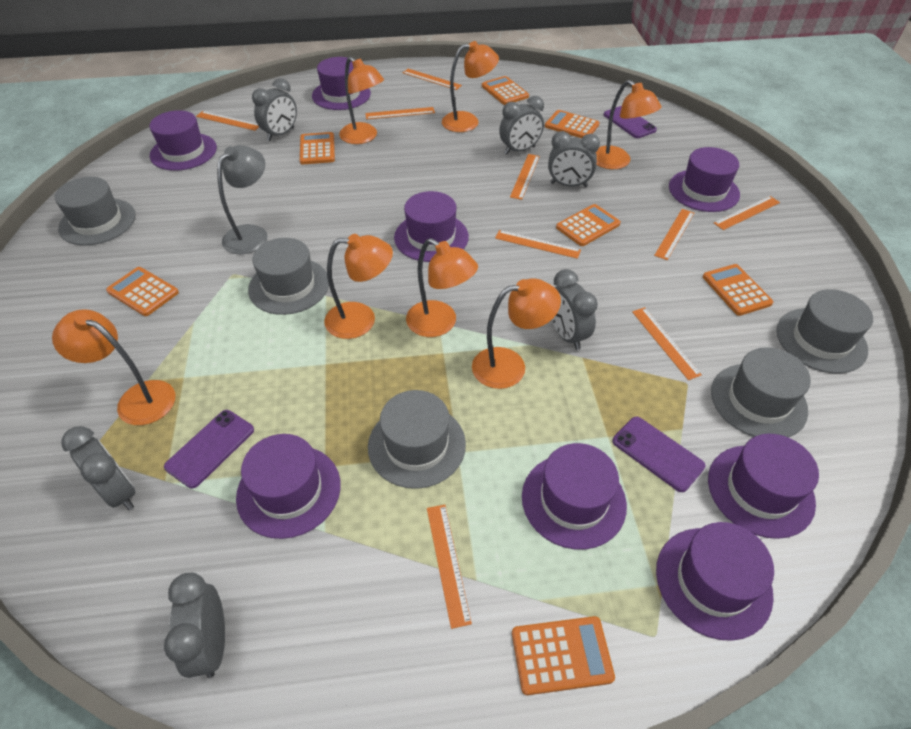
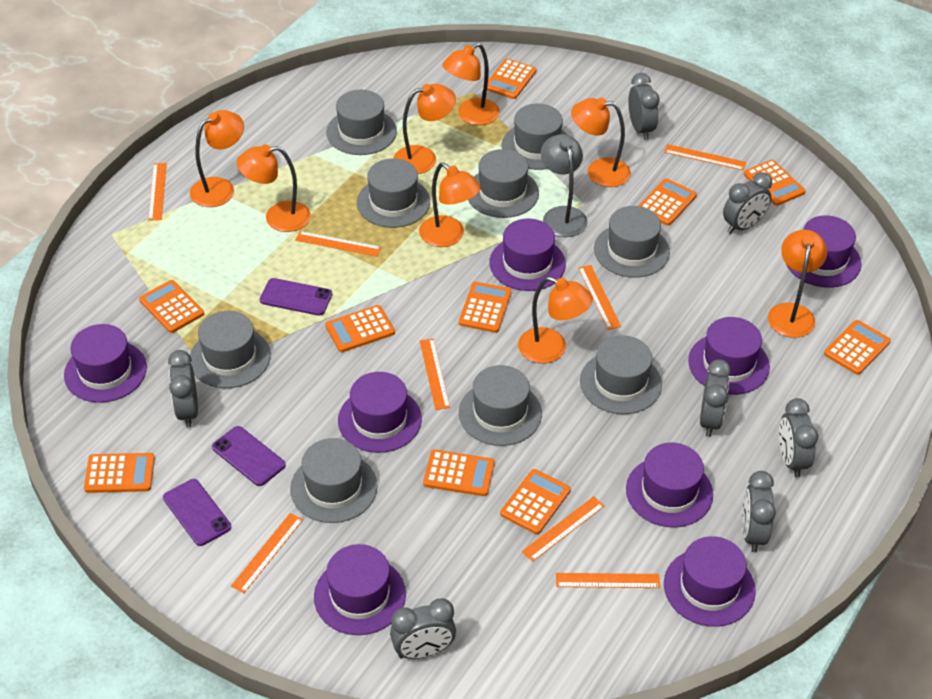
grey clock: 6 -> 7
grey hat: 5 -> 9
orange calculator: 7 -> 10
orange lamp: 7 -> 8
orange ruler: 9 -> 8

